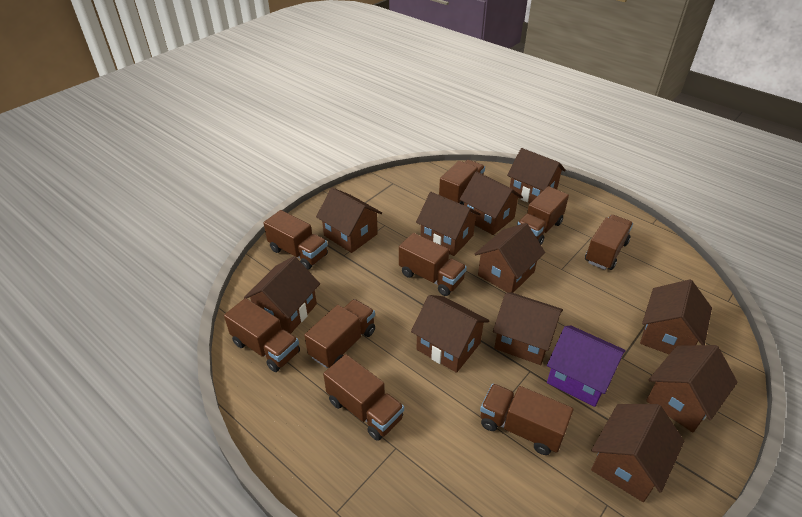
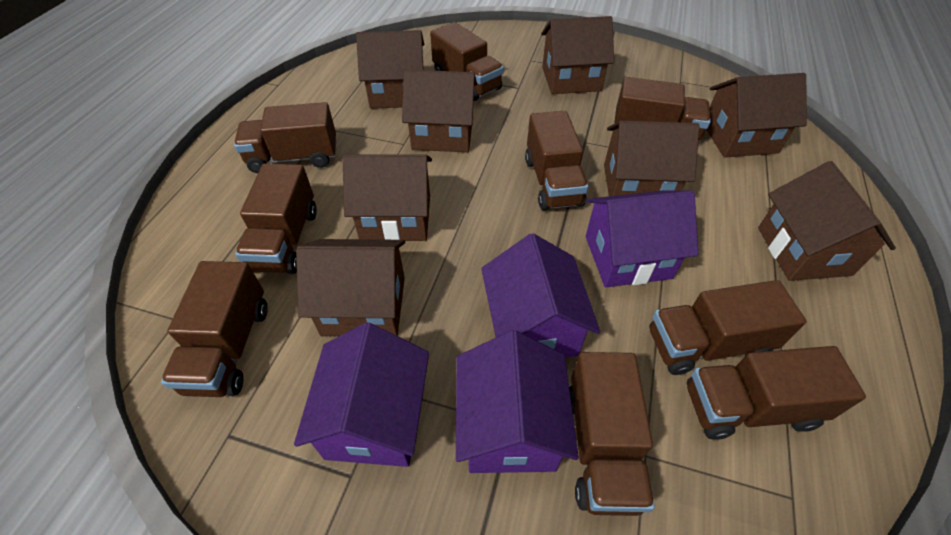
brown house: 11 -> 8
purple house: 1 -> 4

